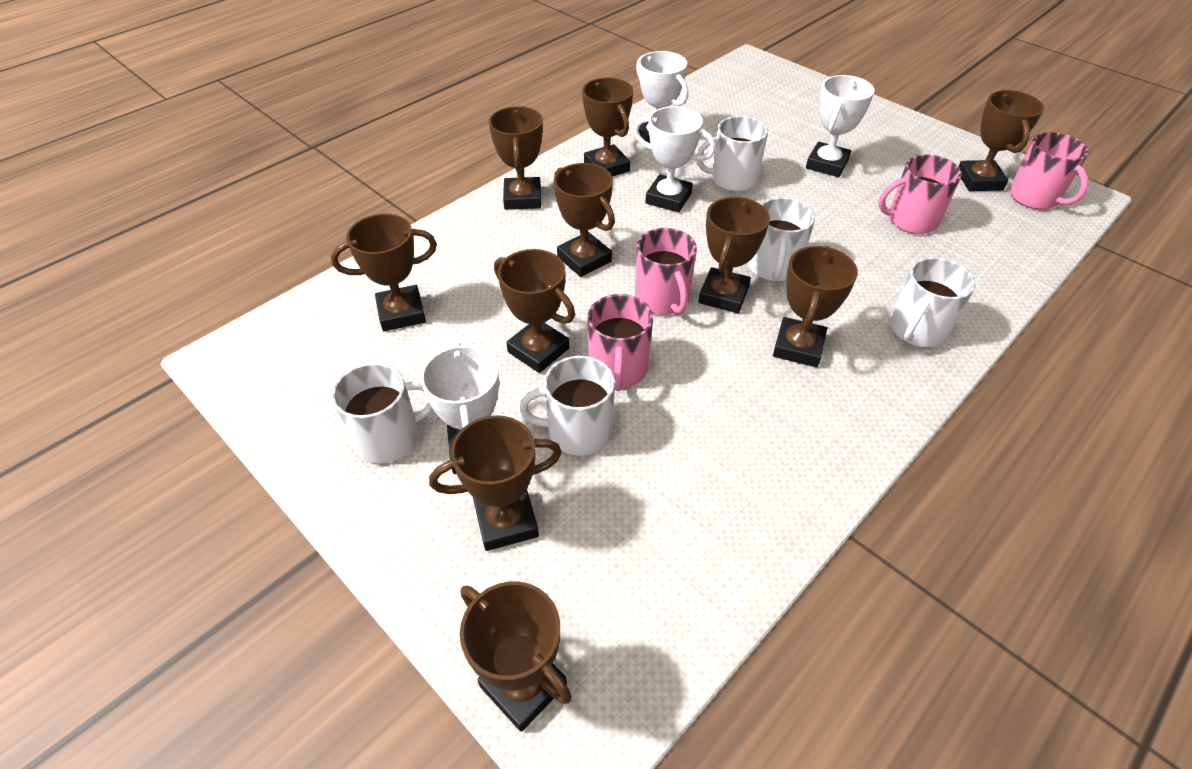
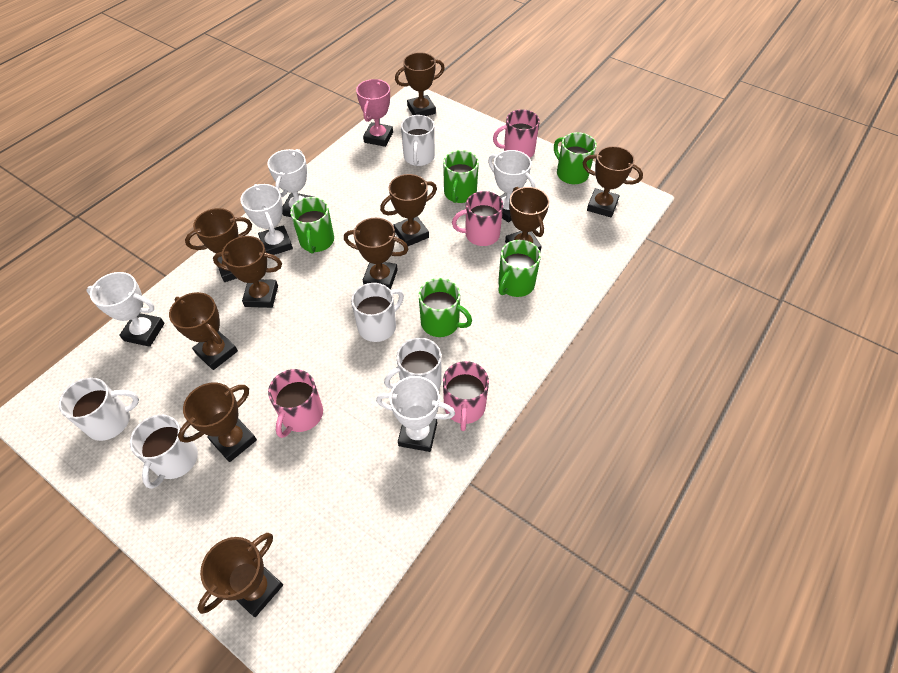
green mug: 0 -> 5
pink trophy: 0 -> 1
white trophy: 4 -> 5

